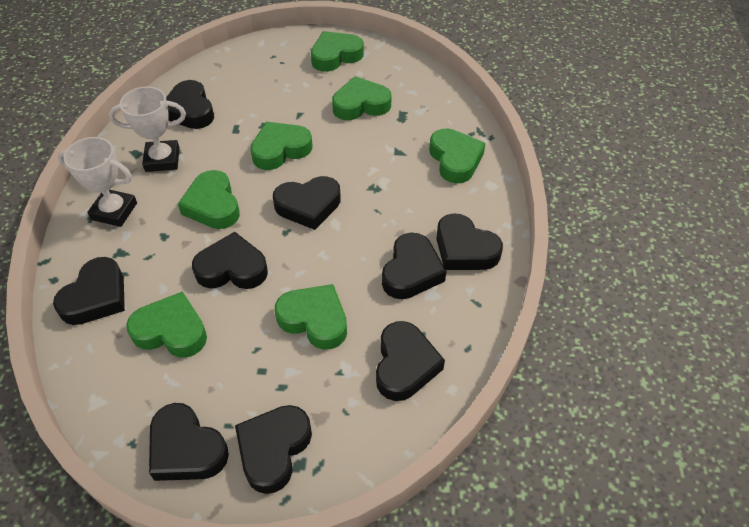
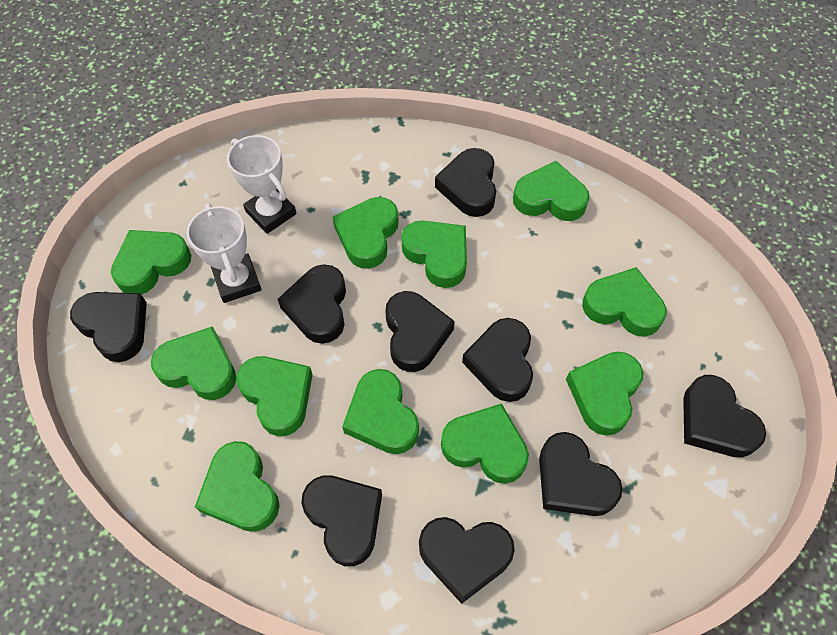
green heart: 7 -> 11

